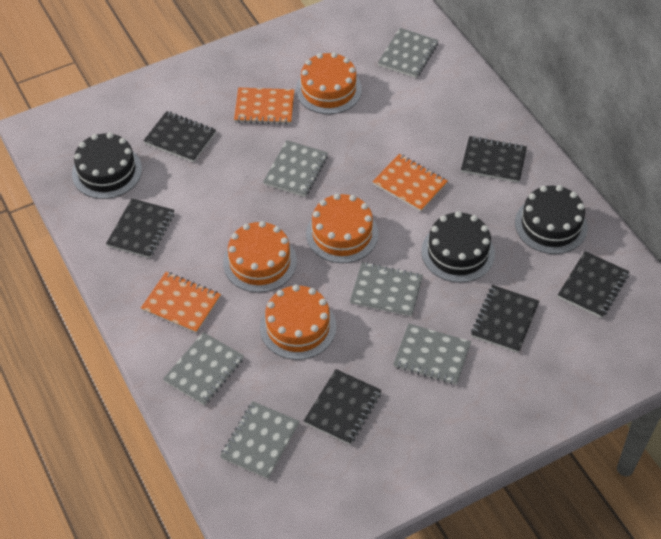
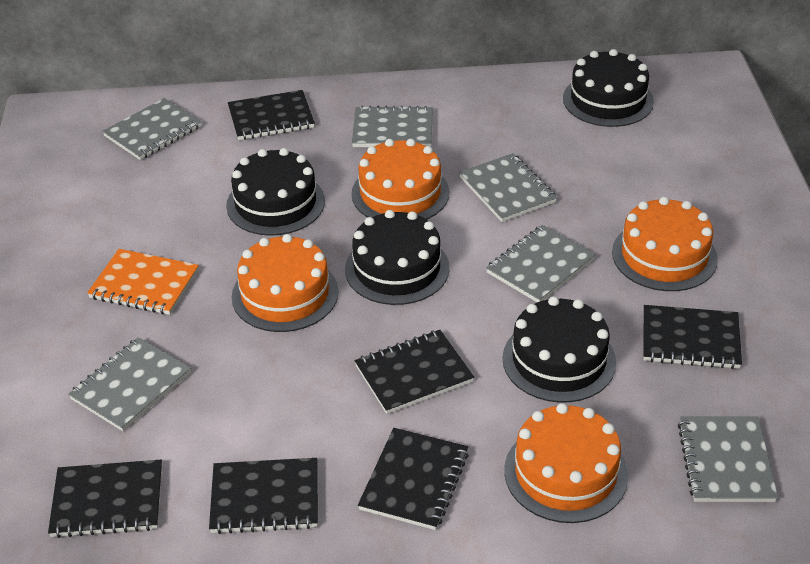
black cake: 3 -> 4
orange notebook: 3 -> 1

